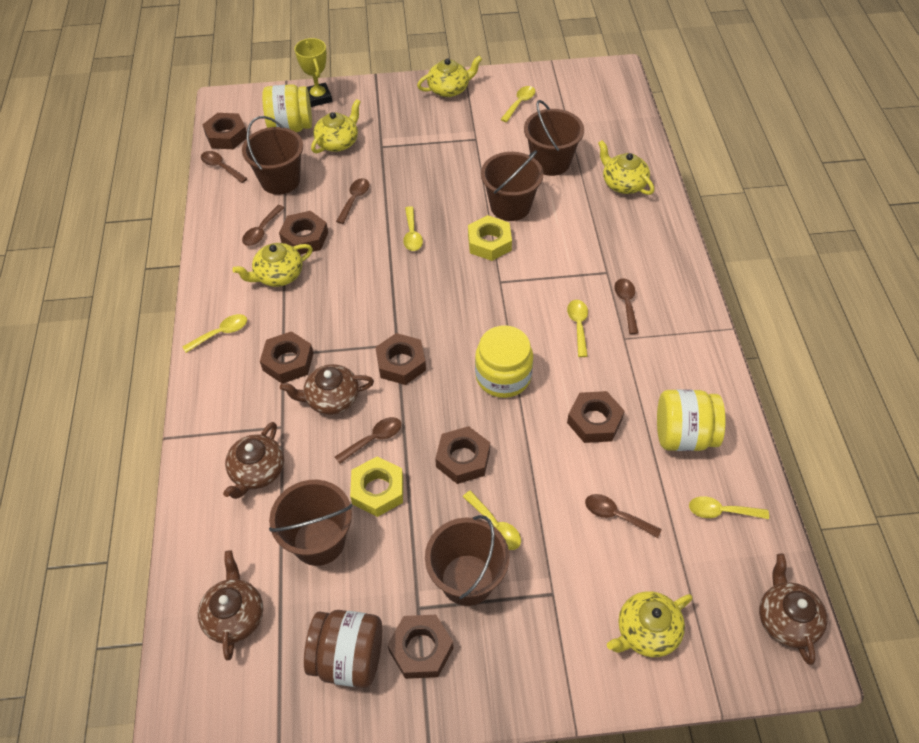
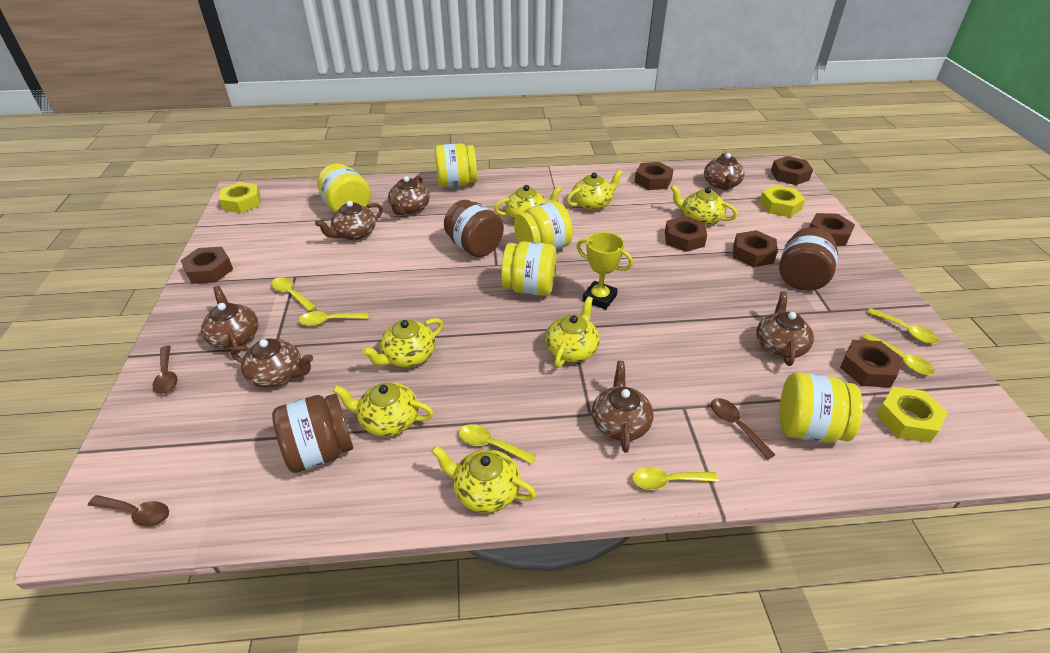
brown bucket: 5 -> 0
brown jar: 1 -> 3
brown spoon: 6 -> 3
brown teapot: 4 -> 7
yellow jar: 3 -> 5
yellow nut: 2 -> 3
yellow teapot: 5 -> 7

